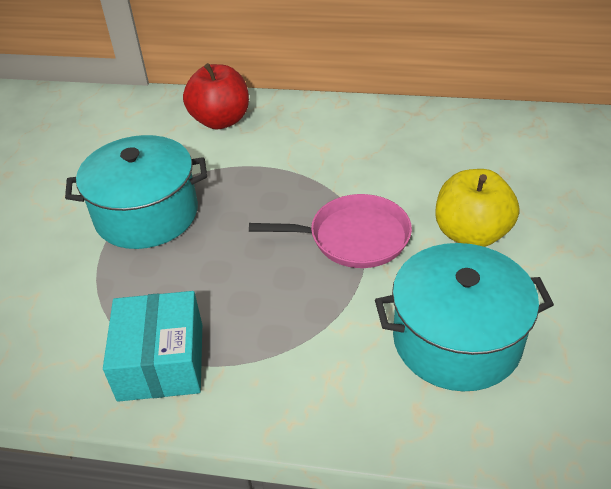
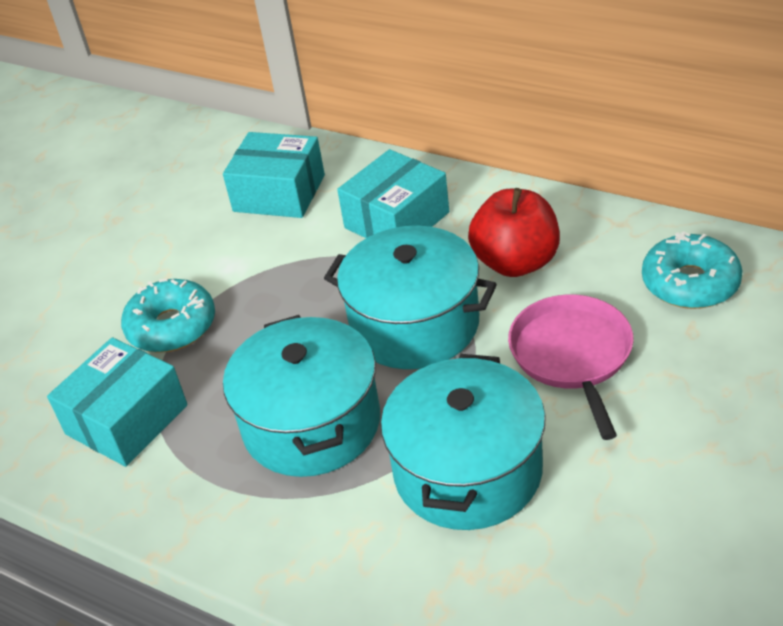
turquoise box: 1 -> 3
turquoise donut: 0 -> 2
turquoise pot: 2 -> 3
yellow apple: 1 -> 0

